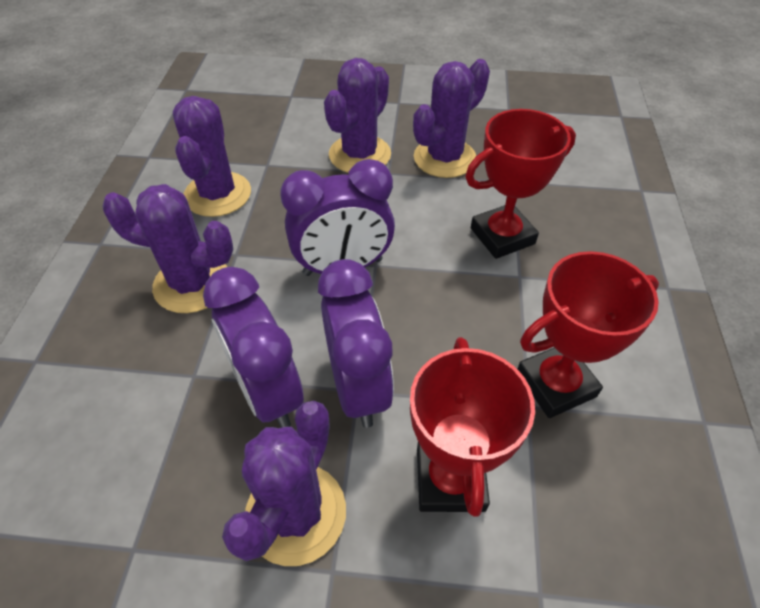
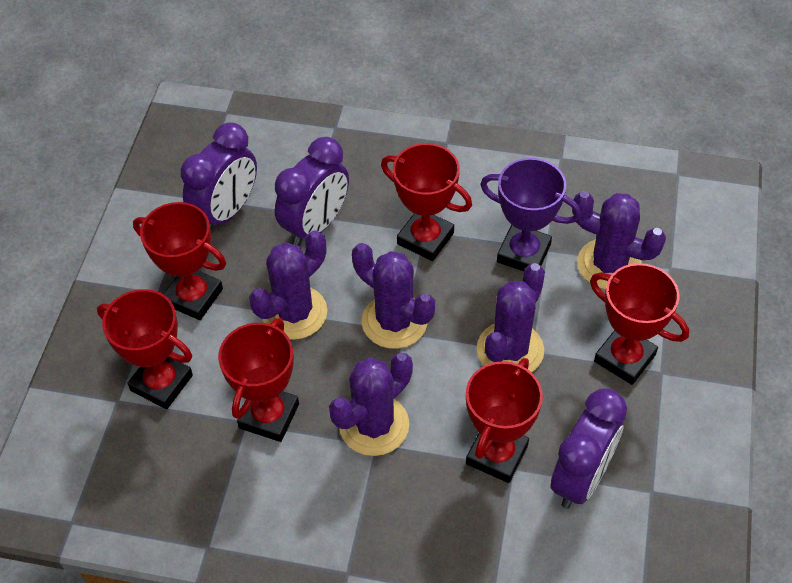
purple trophy: 0 -> 1
red trophy: 3 -> 6

